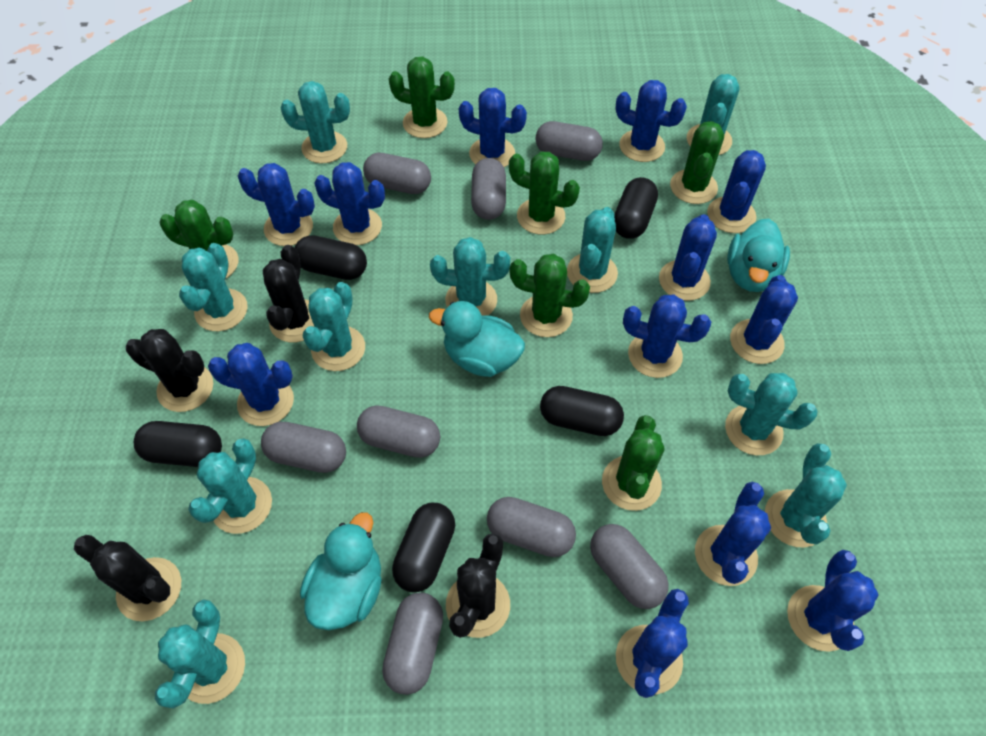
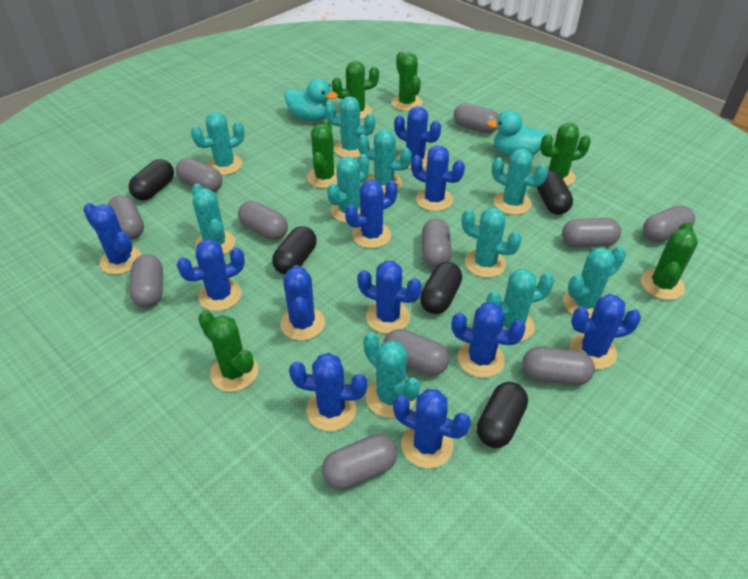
black cactus: 4 -> 0
blue cactus: 12 -> 11
grey capsule: 8 -> 11
turquoise duck: 3 -> 2

